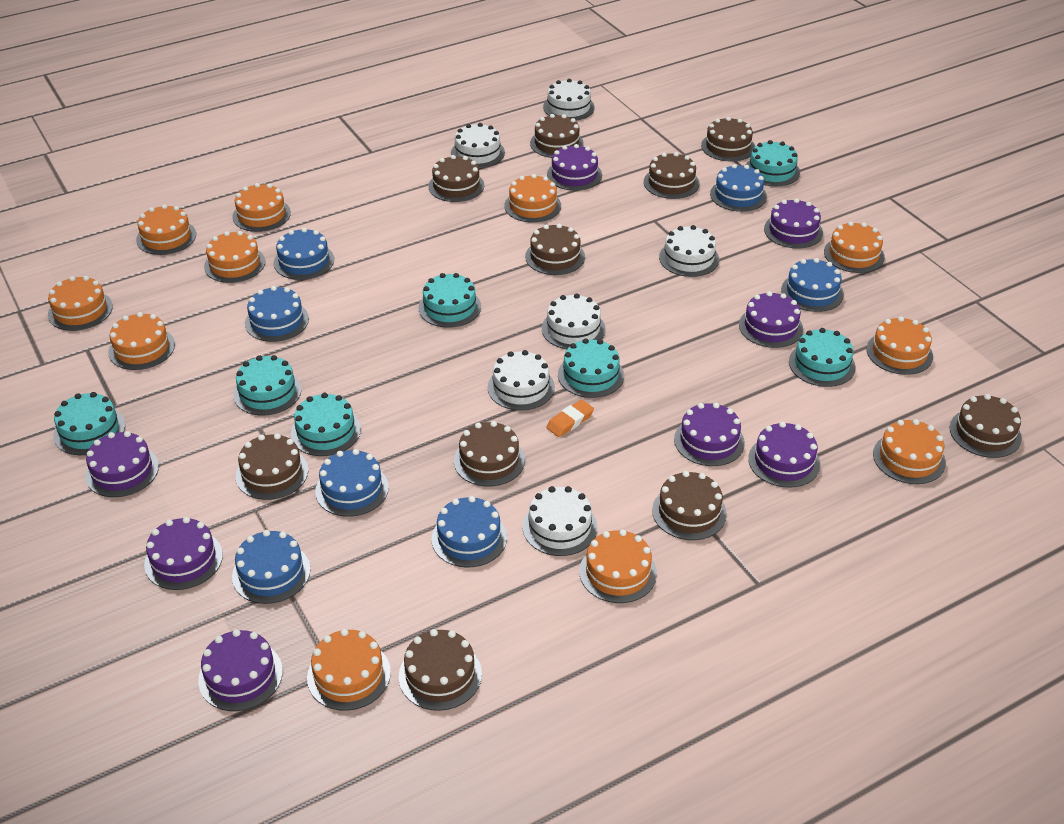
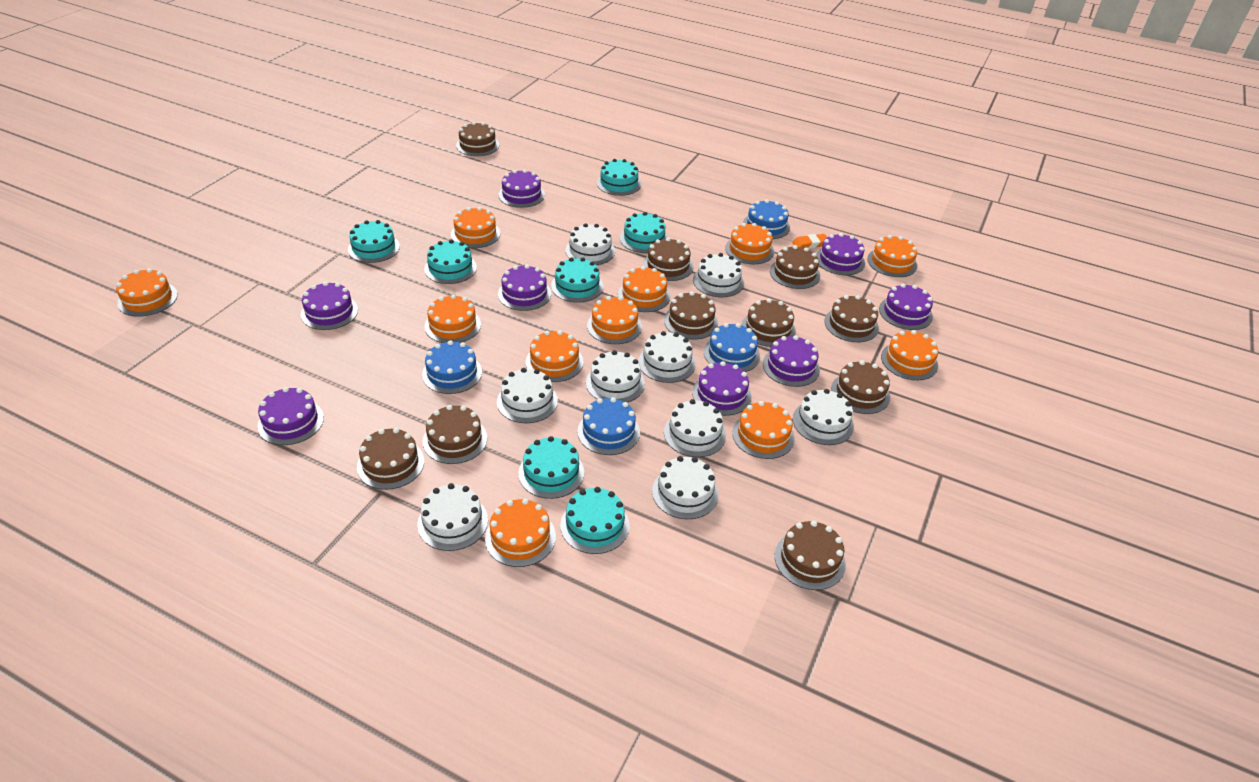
blue cake: 7 -> 4
white cake: 6 -> 9

